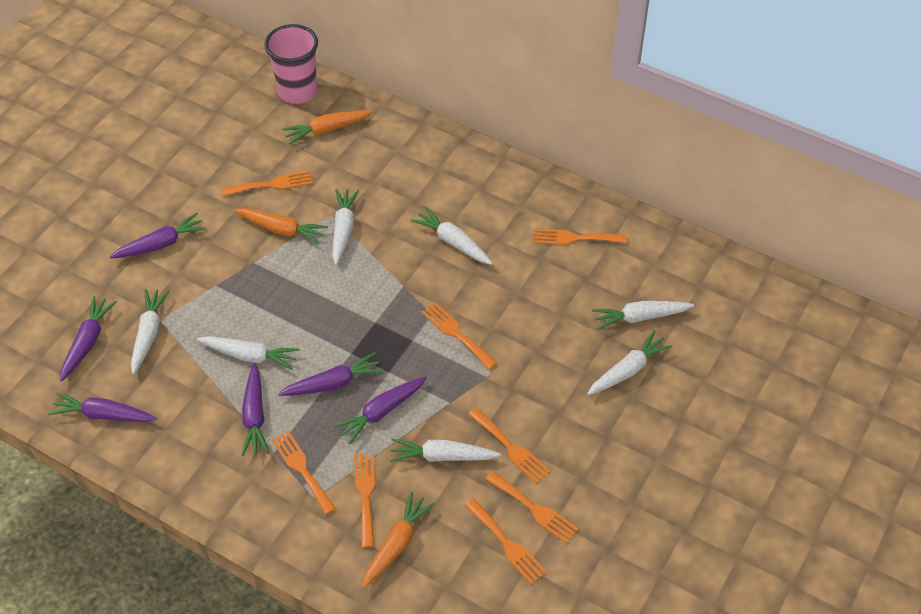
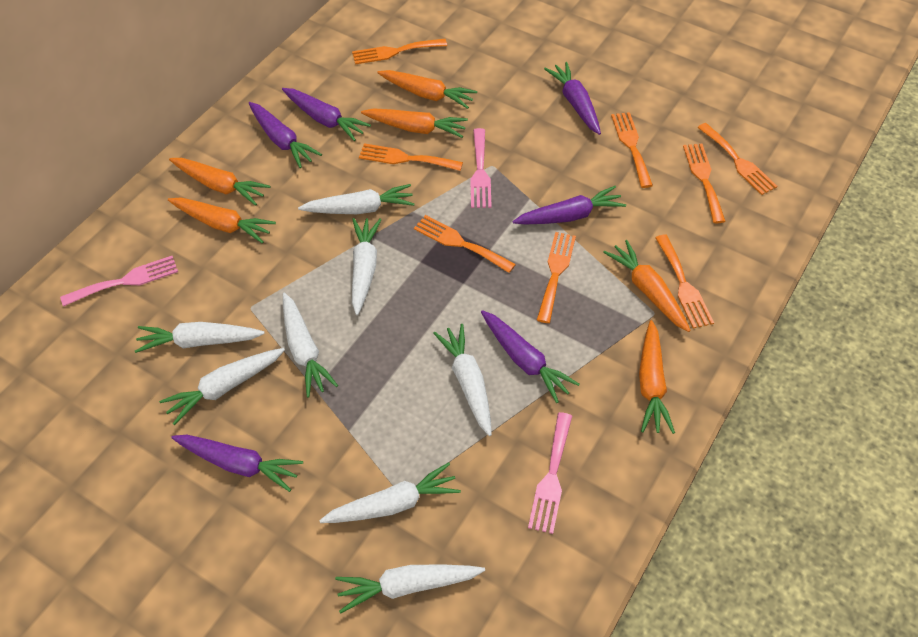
orange carrot: 3 -> 6
pink cup: 1 -> 0
pink fork: 0 -> 3
white carrot: 7 -> 8

